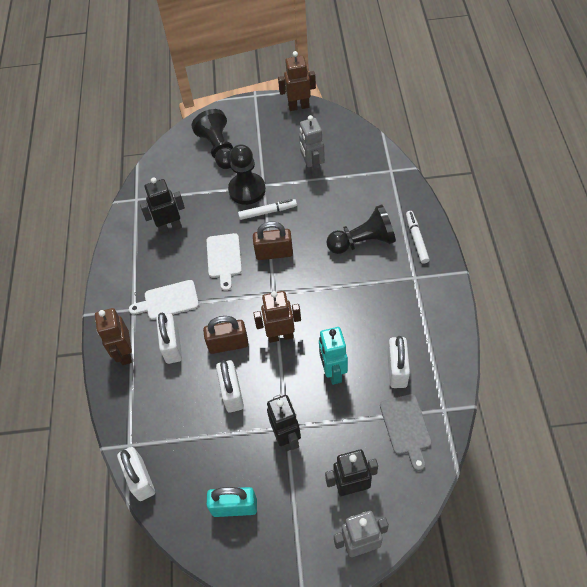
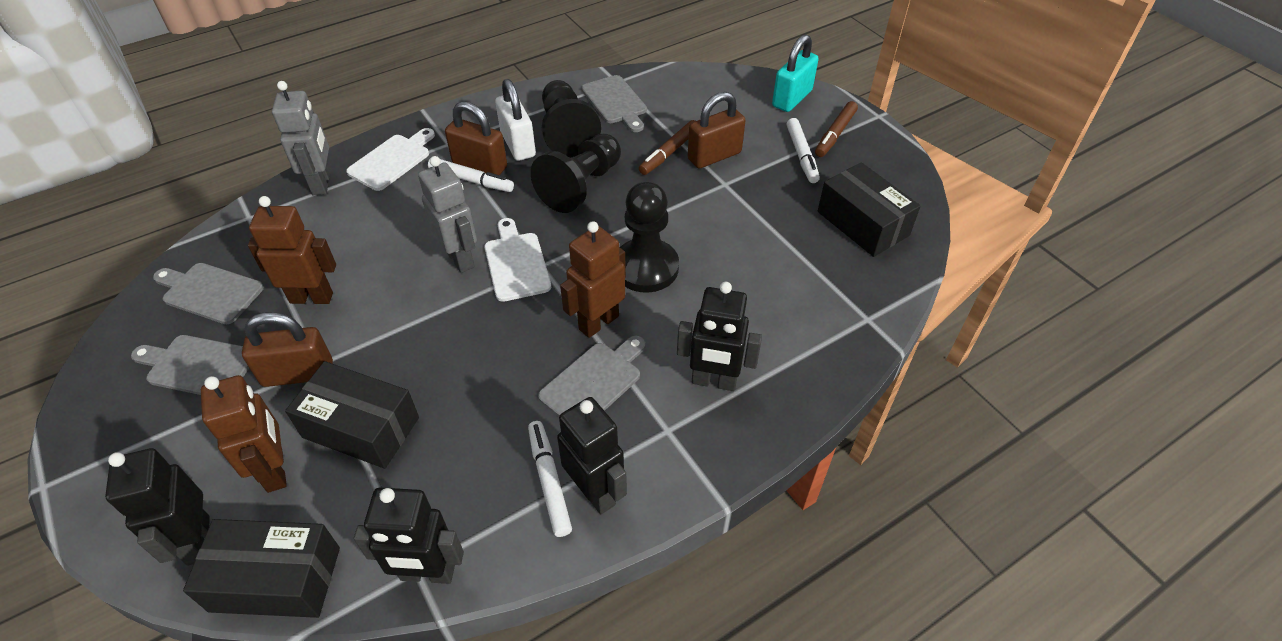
black box: 0 -> 3
black robot: 3 -> 4
brown marker: 0 -> 2
brown padlock: 2 -> 3
grey cutting board: 1 -> 4
turquoise robot: 1 -> 0
white marker: 2 -> 3
white padlock: 4 -> 1

